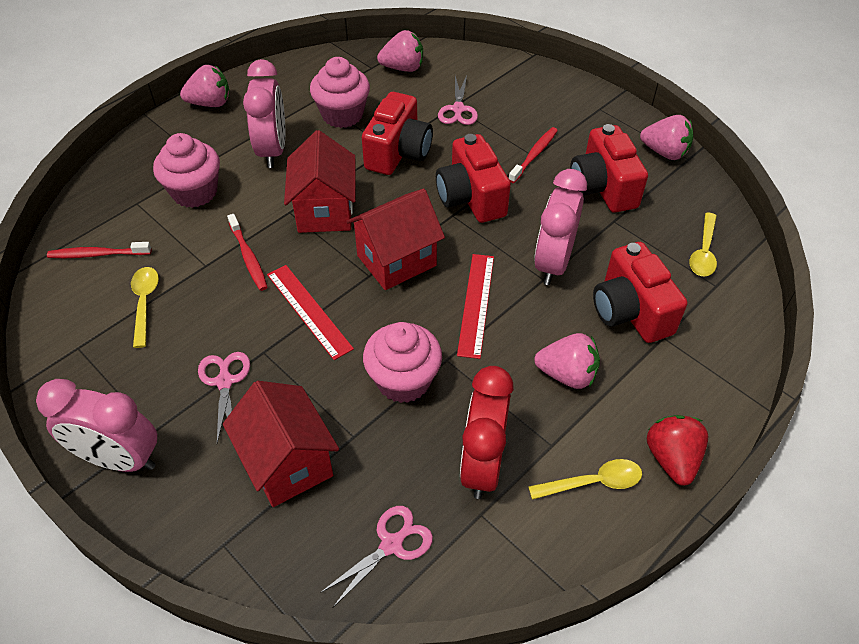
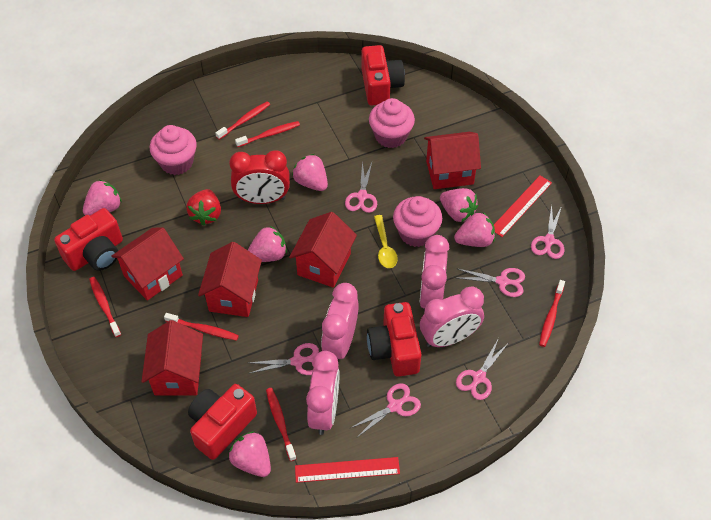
pink clock: 3 -> 4
pink scissors: 3 -> 6
pink strawberry: 4 -> 6
red house: 3 -> 5
red toothbrush: 3 -> 6
yellow spoon: 3 -> 1

